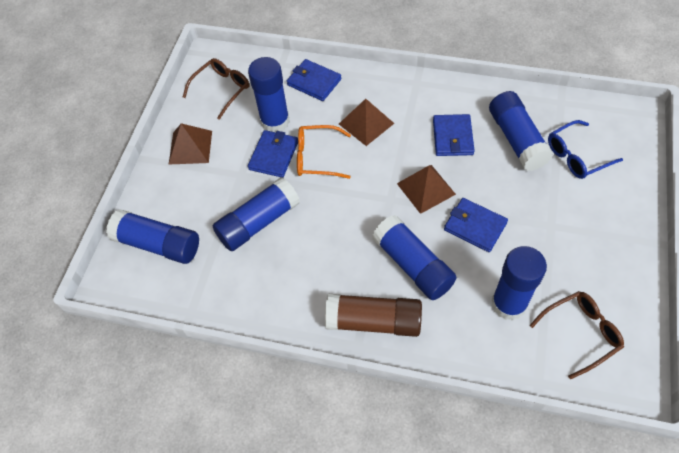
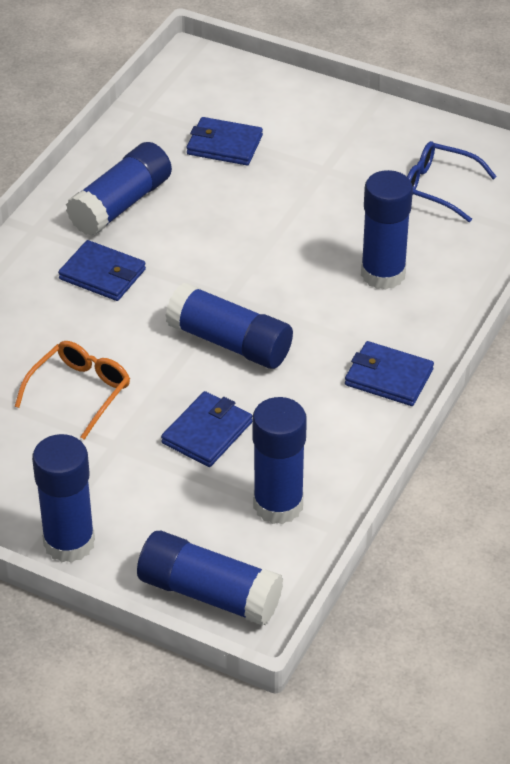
brown glasses: 2 -> 0
brown glue stick: 1 -> 0
brown pyramid: 3 -> 0

